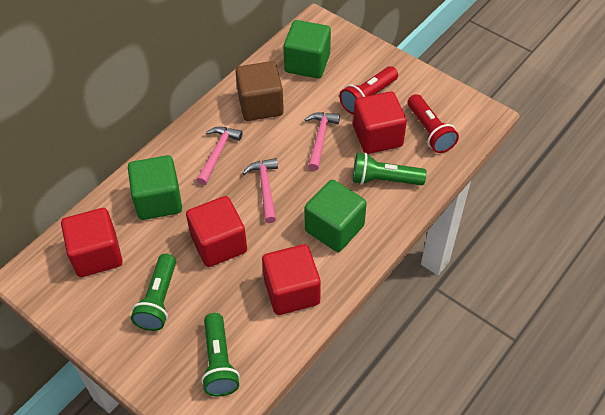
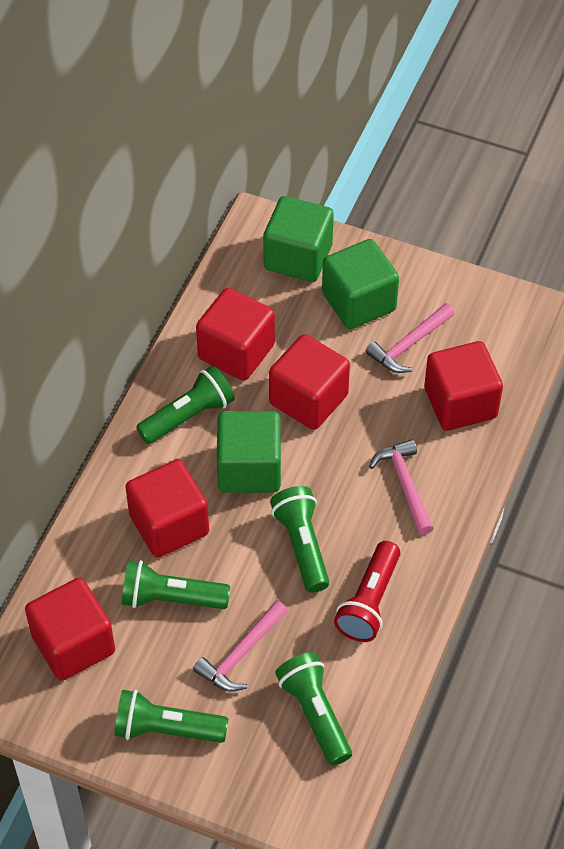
brown cube: 1 -> 0
green flashlight: 3 -> 5
red cube: 4 -> 5
red flashlight: 2 -> 1

